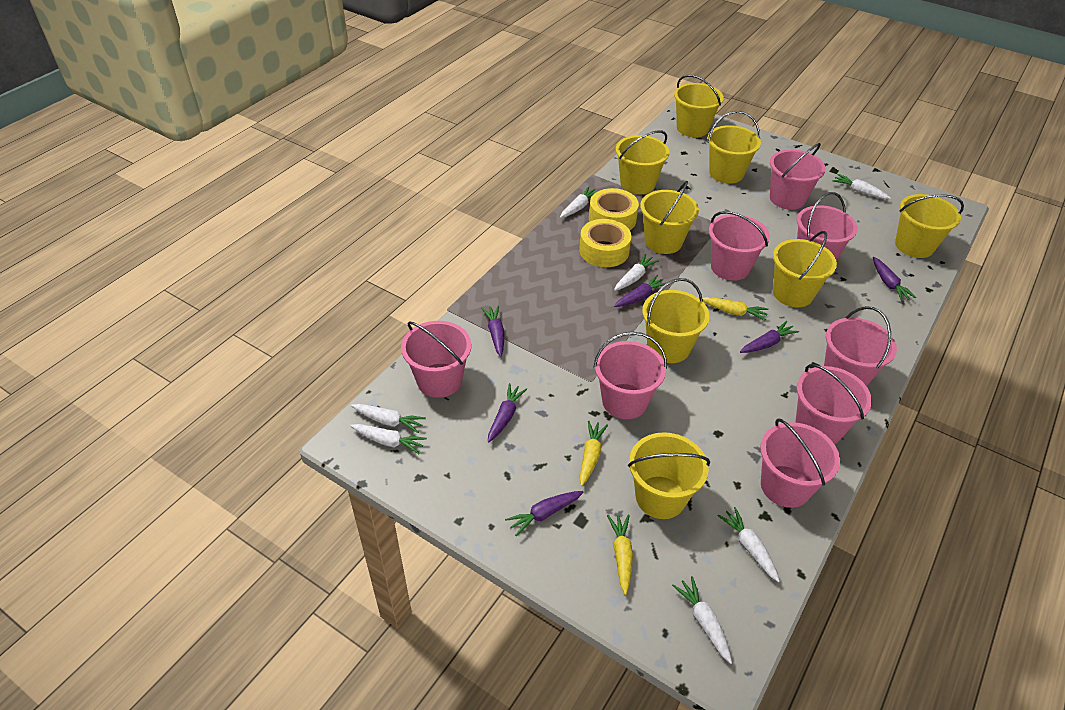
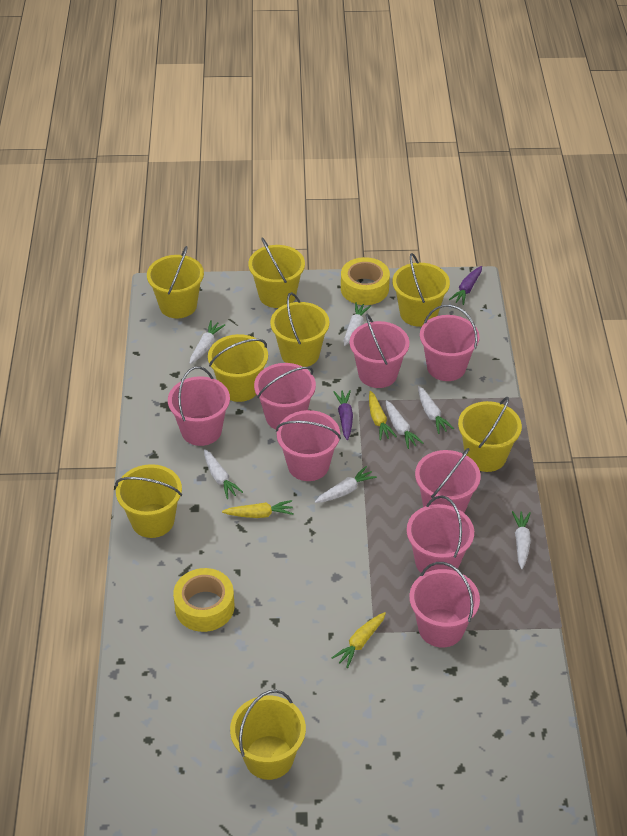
purple carrot: 6 -> 2

